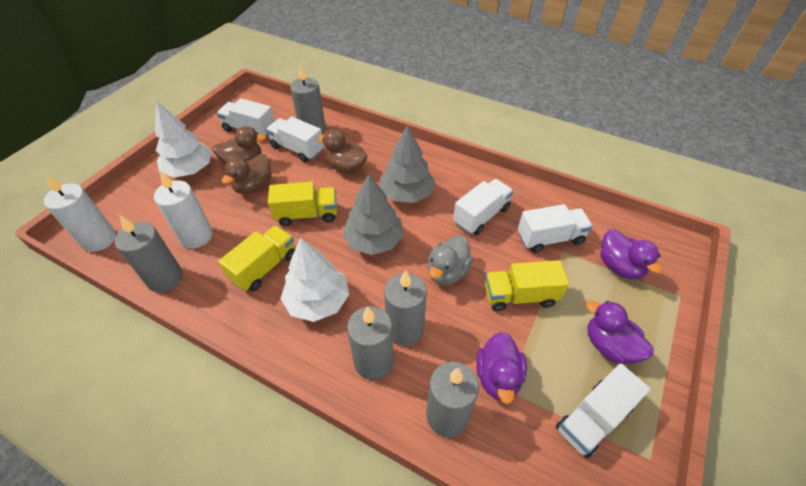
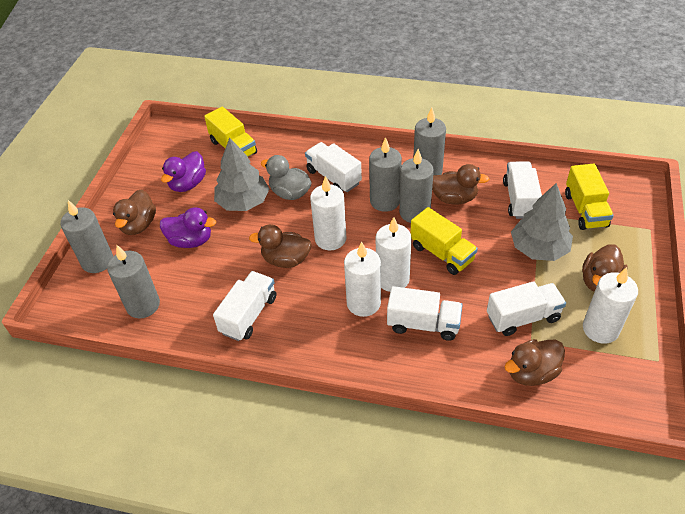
brown duck: 3 -> 5
purple duck: 3 -> 2
white candle: 2 -> 4
white tree: 2 -> 0

